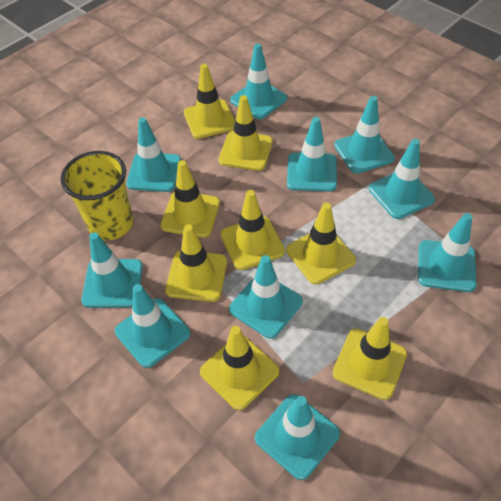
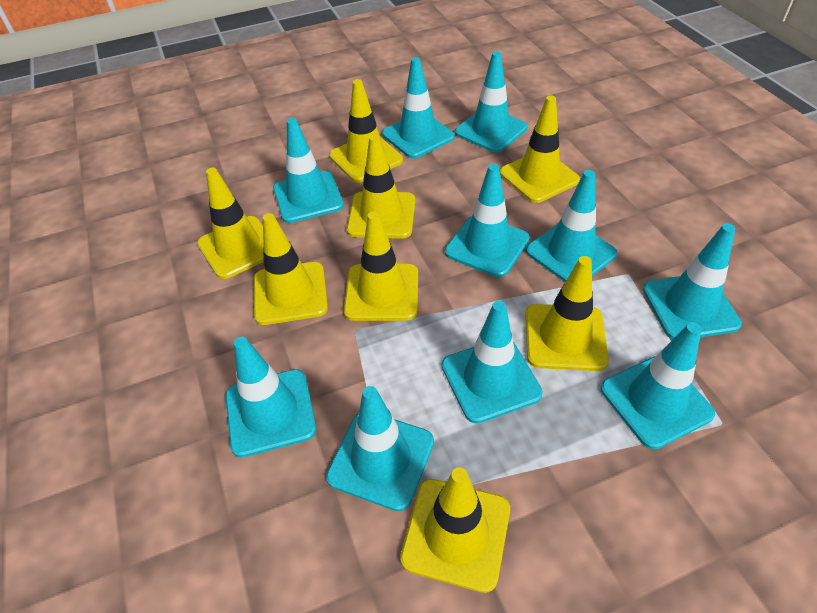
yellow cup: 1 -> 0

